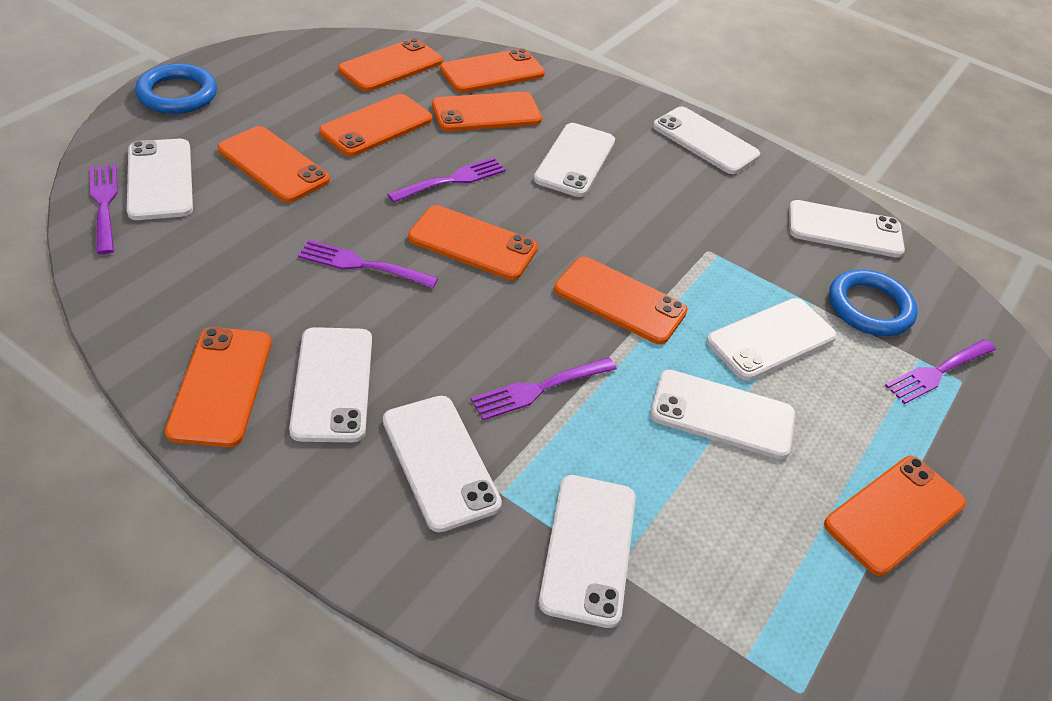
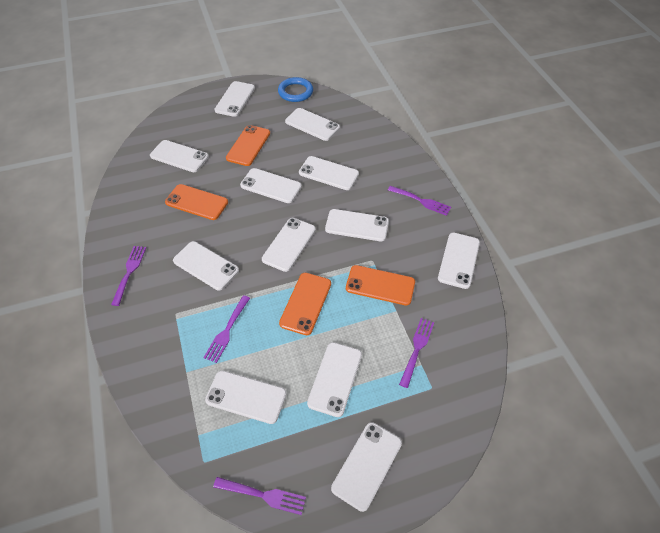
blue ring: 2 -> 1
orange phone: 9 -> 4
white phone: 9 -> 12

